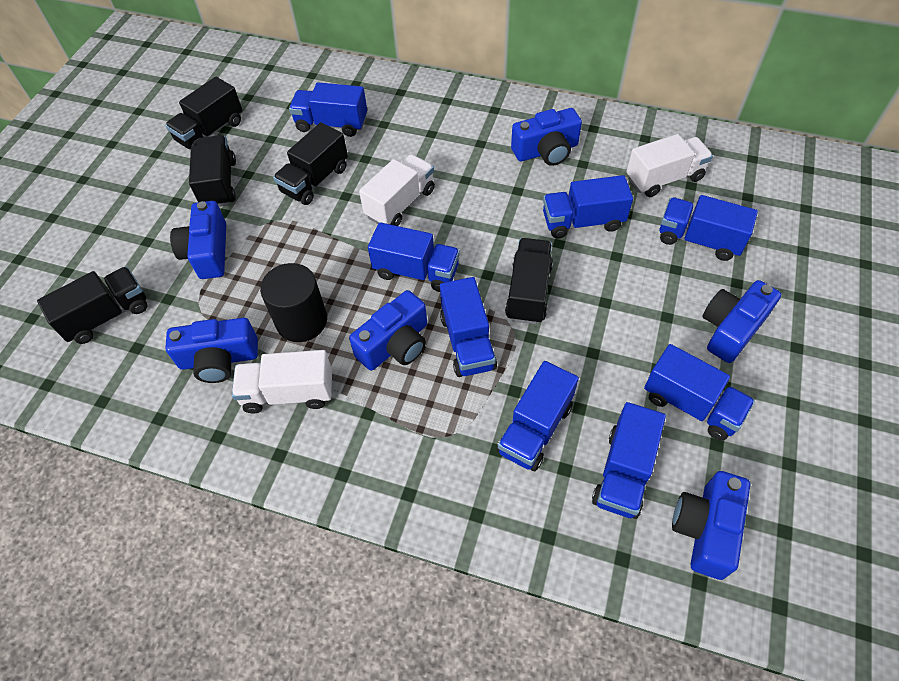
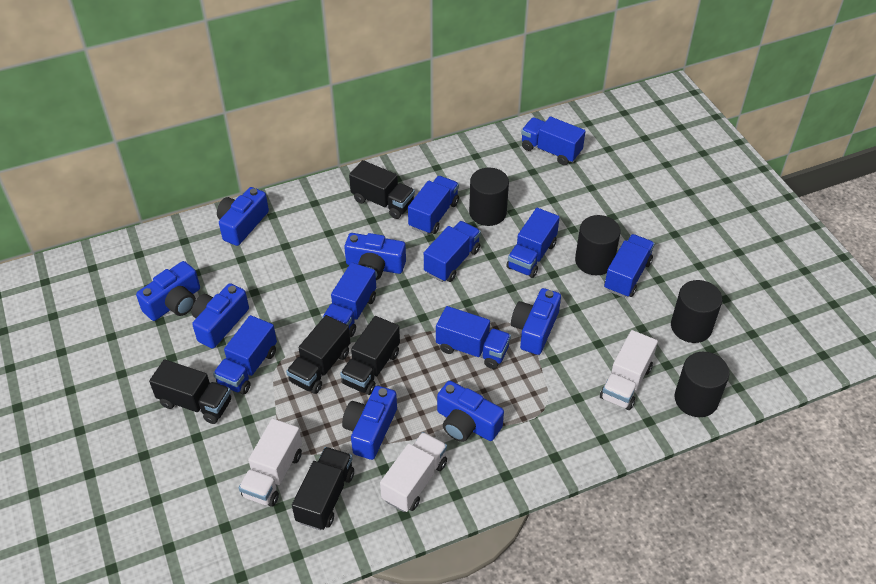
black cylinder: 1 -> 4
blue camera: 6 -> 7

